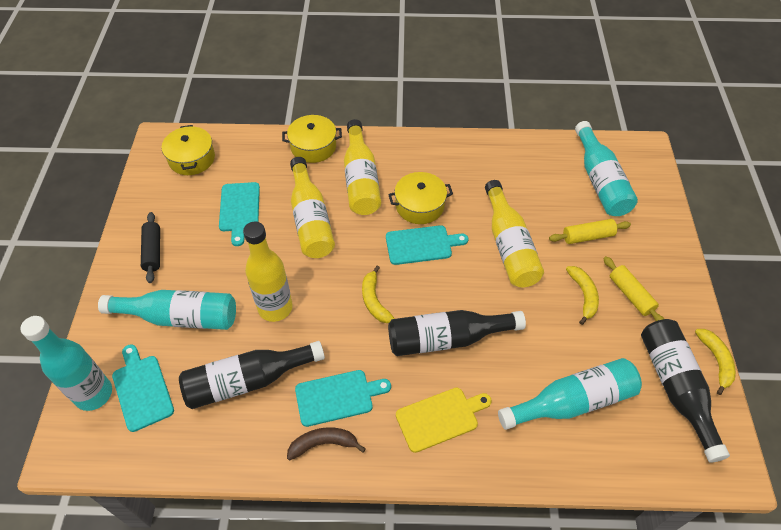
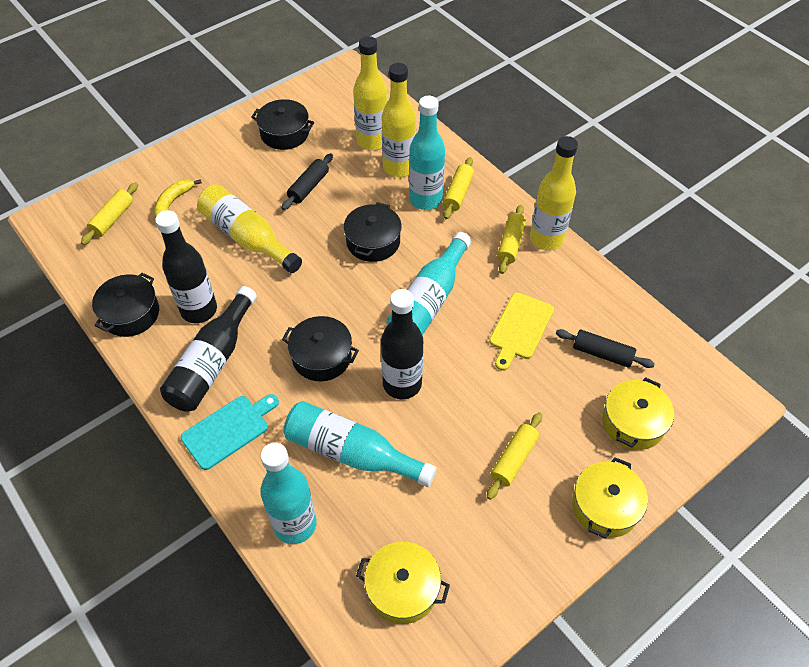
black pot: 0 -> 4
black rolling pin: 1 -> 2
brown banana: 1 -> 0
turquoise cutting board: 4 -> 1
yellow banana: 3 -> 1
yellow rolling pin: 2 -> 4

